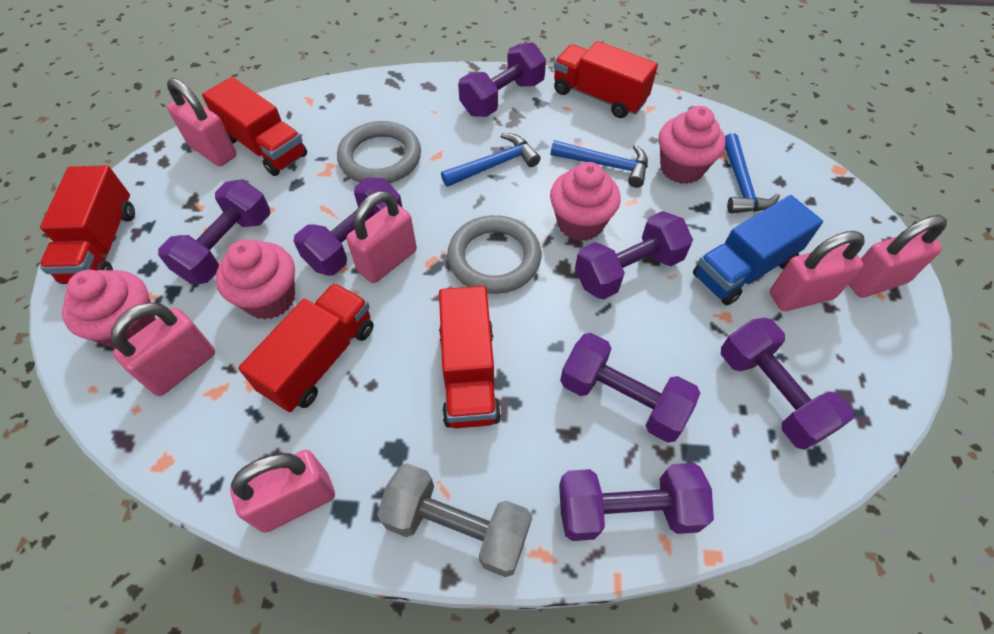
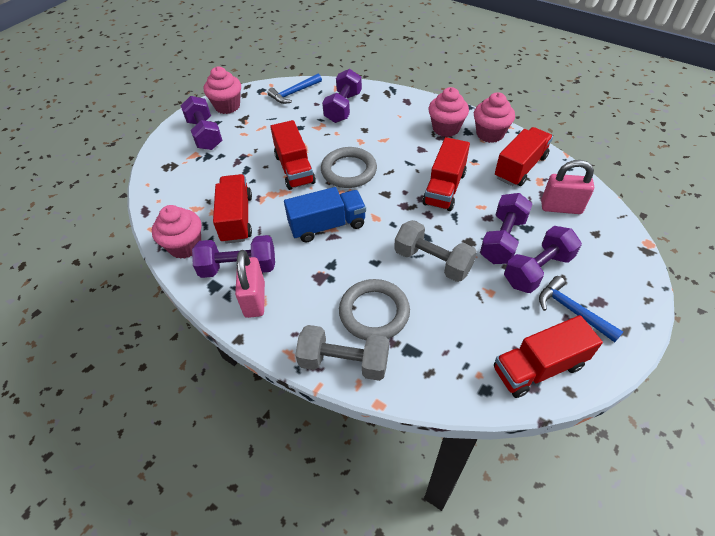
blue hammer: 3 -> 2
grey dumbbell: 1 -> 2
pink padlock: 6 -> 2
purple dumbbell: 7 -> 5

